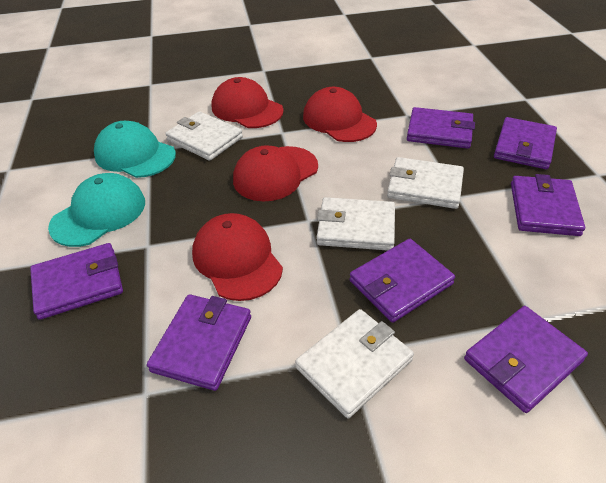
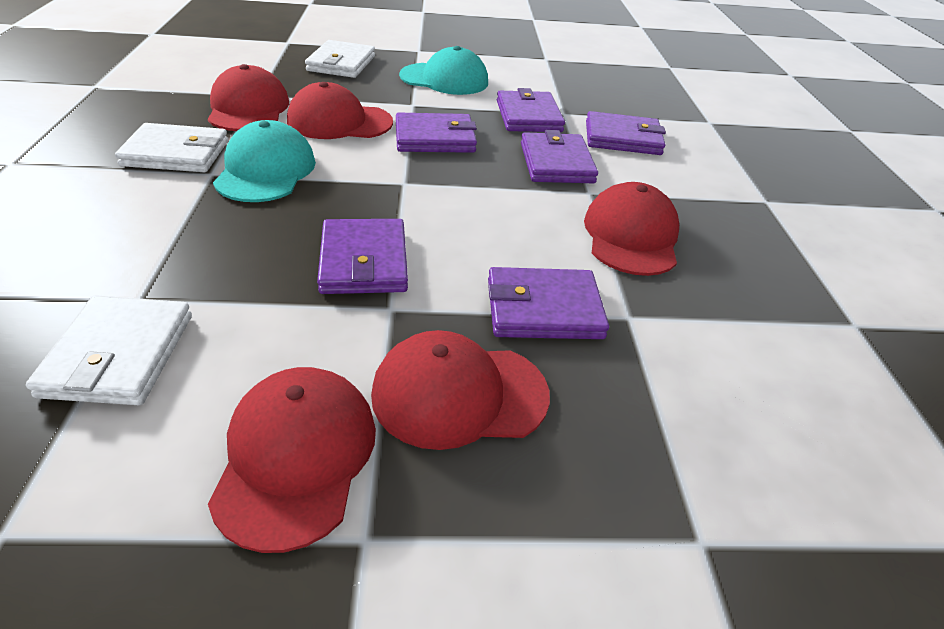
purple wallet: 7 -> 6
red cap: 4 -> 5
white wallet: 4 -> 3

